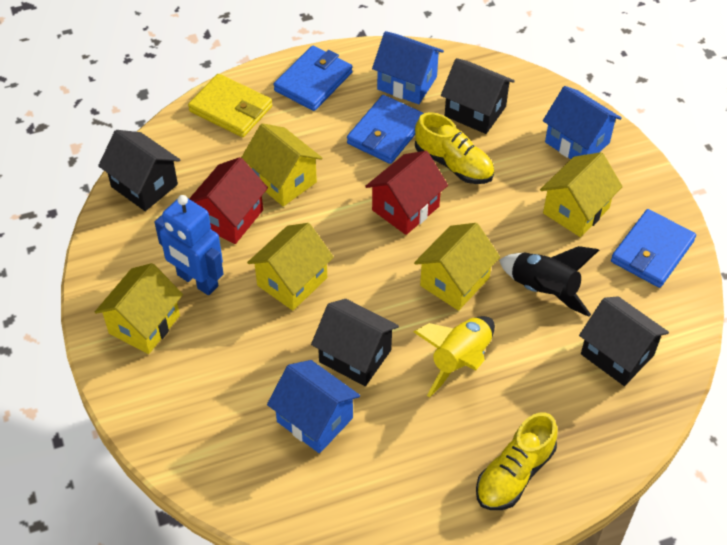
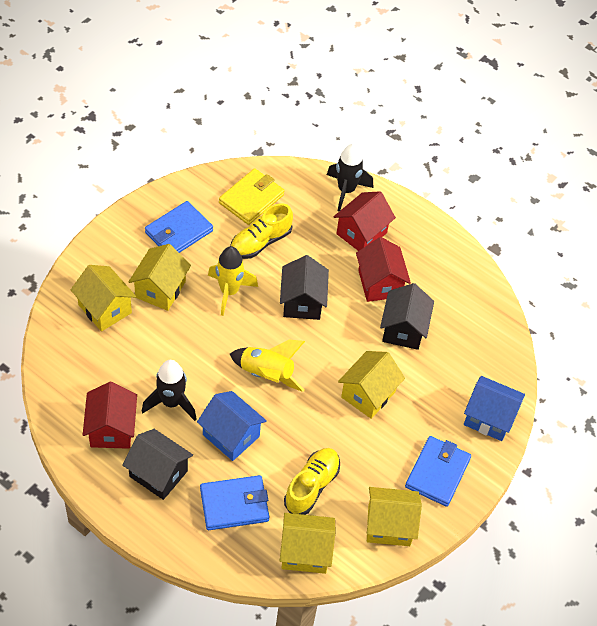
black house: 4 -> 3
black rocket: 1 -> 2
blue house: 3 -> 2
blue robot: 1 -> 0
red house: 2 -> 3
yellow rocket: 1 -> 2

